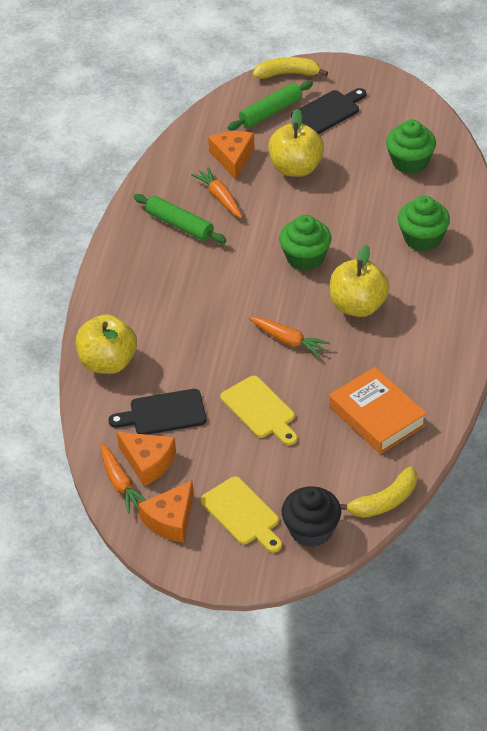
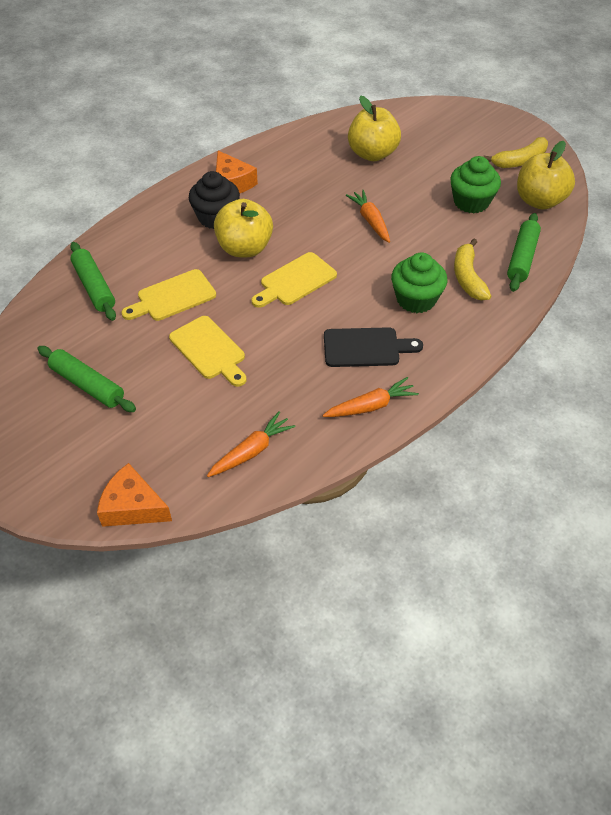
black cutting board: 2 -> 1
green cupcake: 3 -> 2
green rolling pin: 2 -> 3
orange book: 1 -> 0
orange cheese: 3 -> 2
yellow cutting board: 2 -> 3

